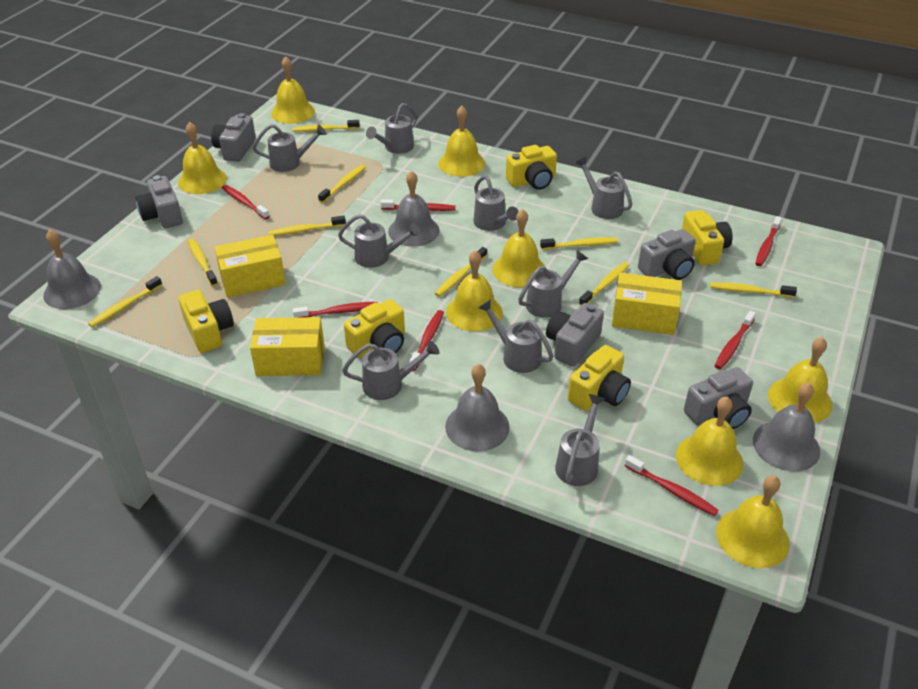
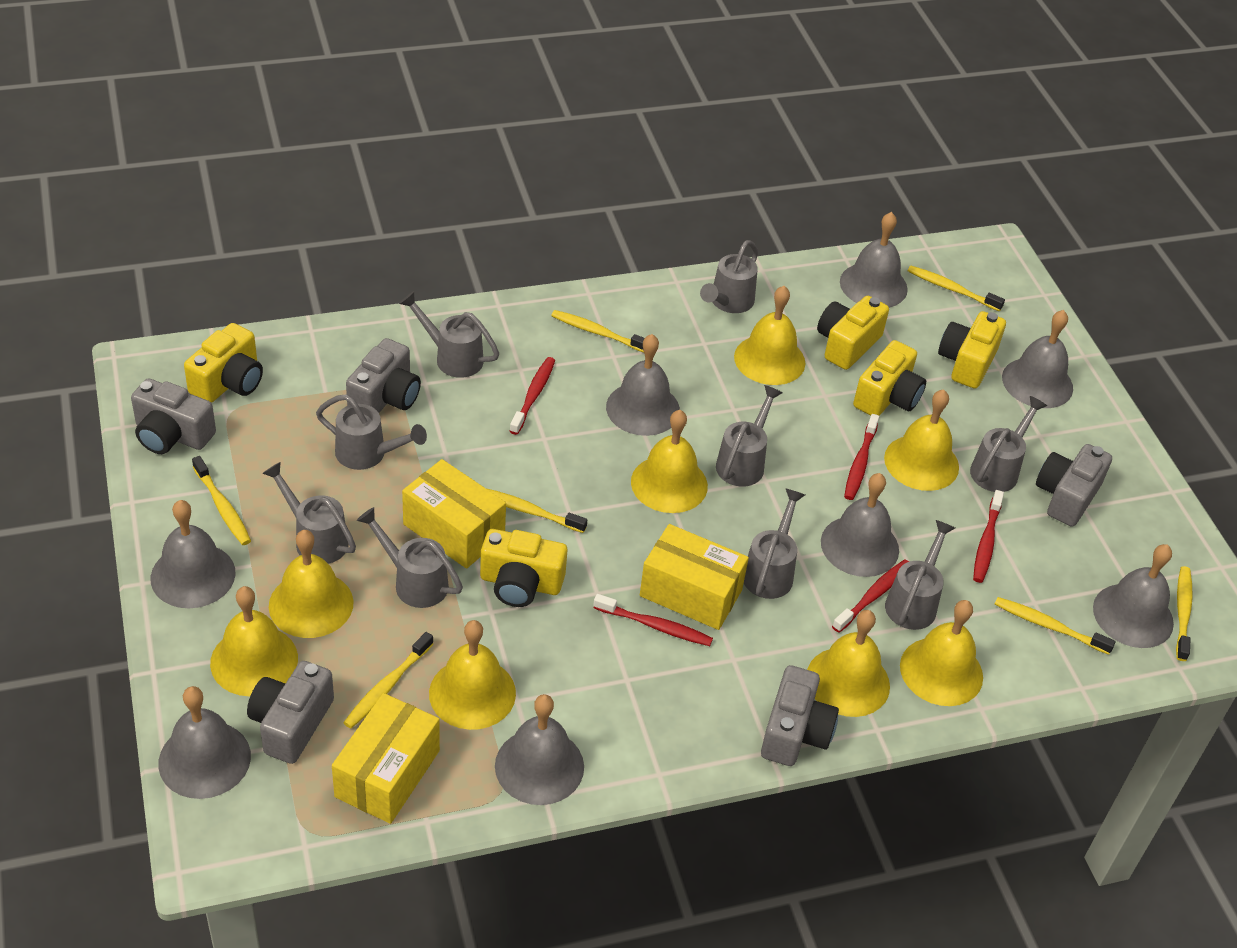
grey bell: 4 -> 8
red toothbrush: 7 -> 5
yellow toothbrush: 9 -> 7

